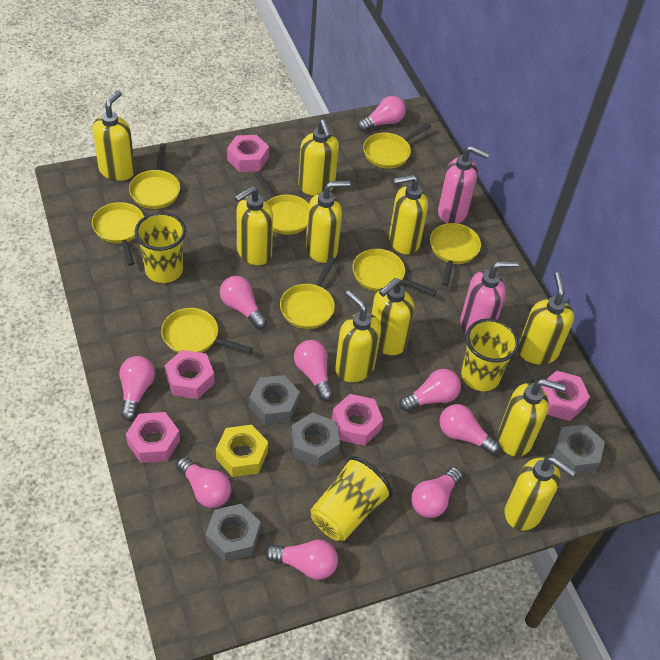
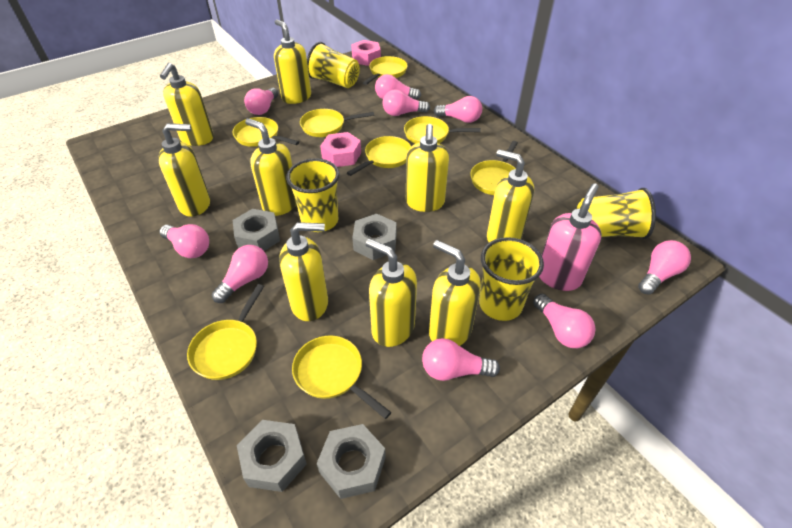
pink nut: 5 -> 2
pink soap dispenser: 2 -> 1
yellow cup: 3 -> 4
yellow nut: 1 -> 0
yellow soap dispenser: 10 -> 9

